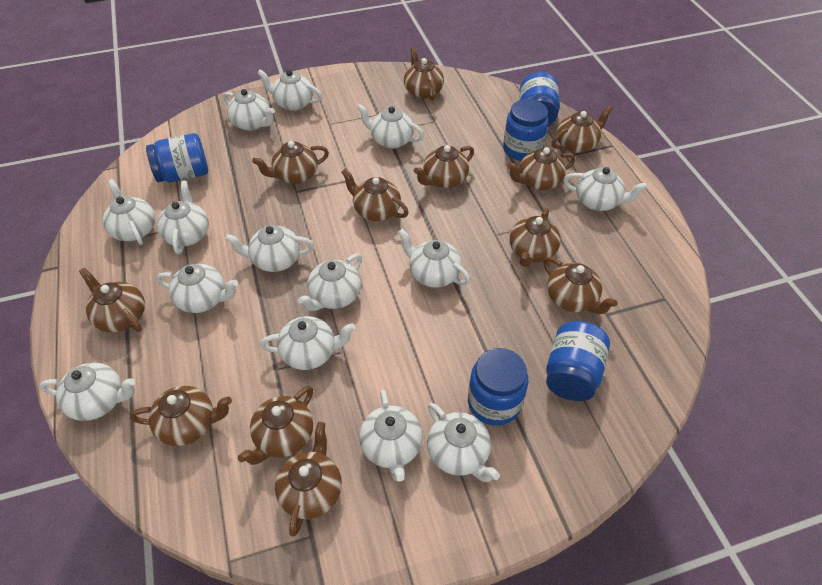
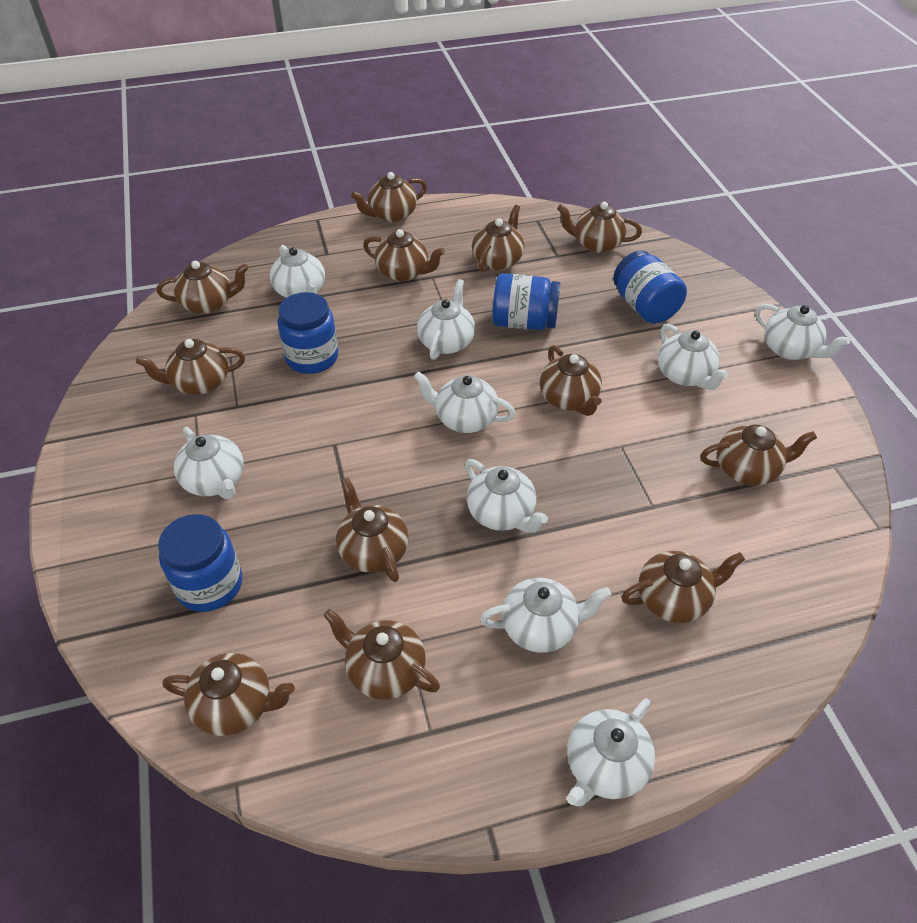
blue jar: 5 -> 4
white teapot: 14 -> 9

